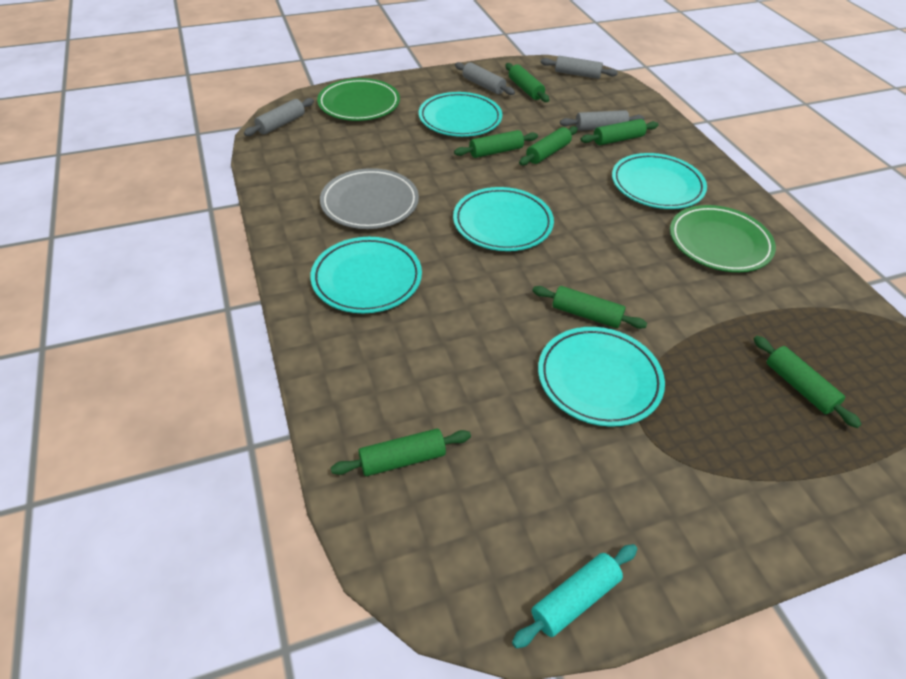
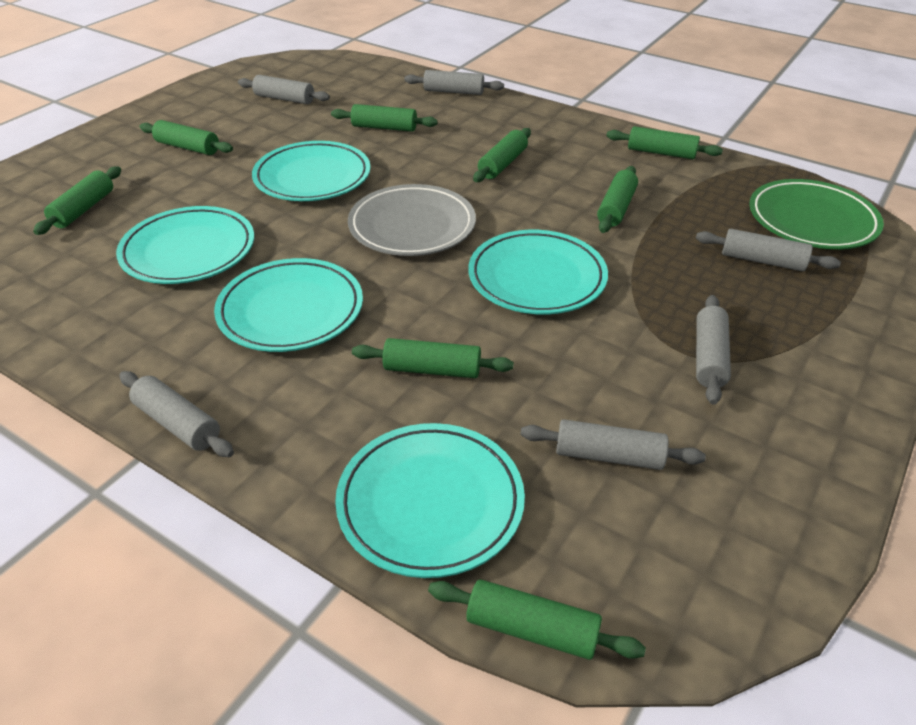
green plate: 2 -> 1
green rolling pin: 7 -> 8
grey rolling pin: 4 -> 6
turquoise rolling pin: 1 -> 0

